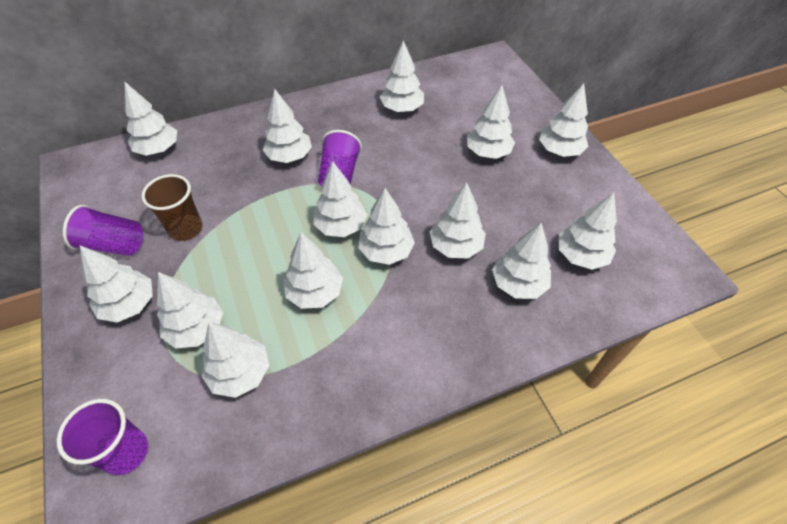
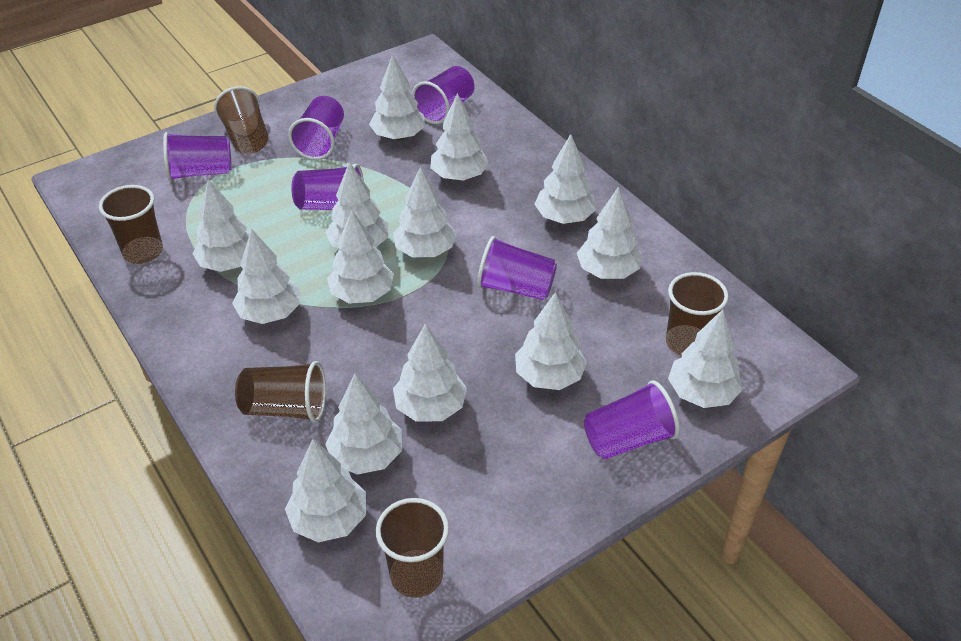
brown cup: 1 -> 5
purple cup: 3 -> 6

